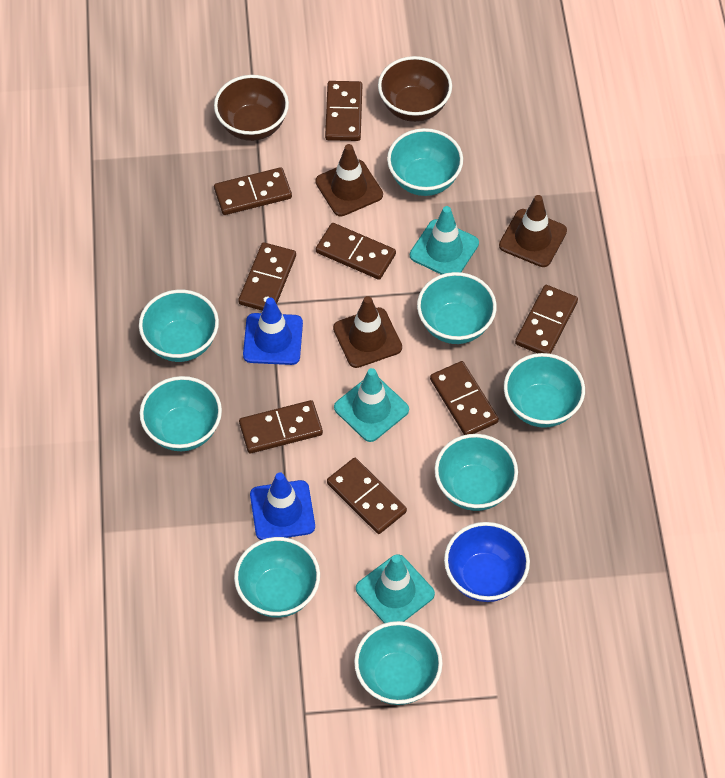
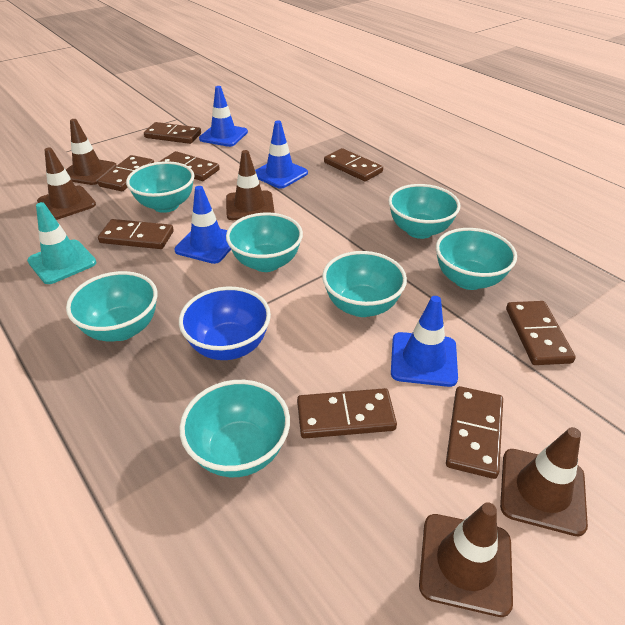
blue traffic cone: 2 -> 4
brown bowl: 2 -> 0
brown traffic cone: 3 -> 5
turquoise bowl: 8 -> 7
turquoise traffic cone: 3 -> 1

